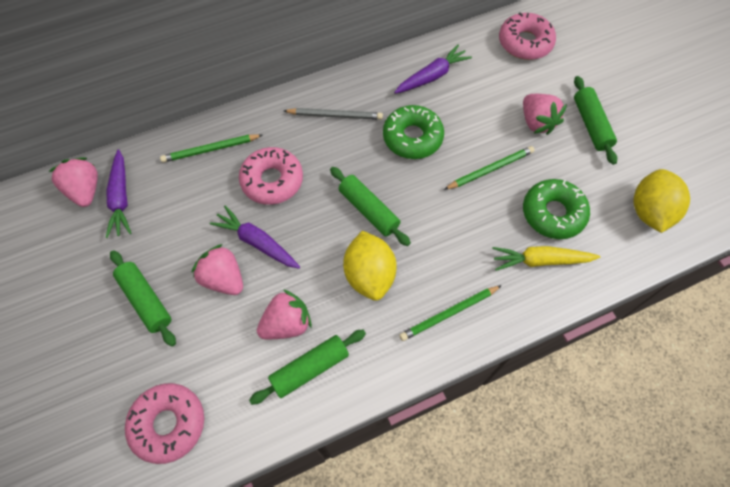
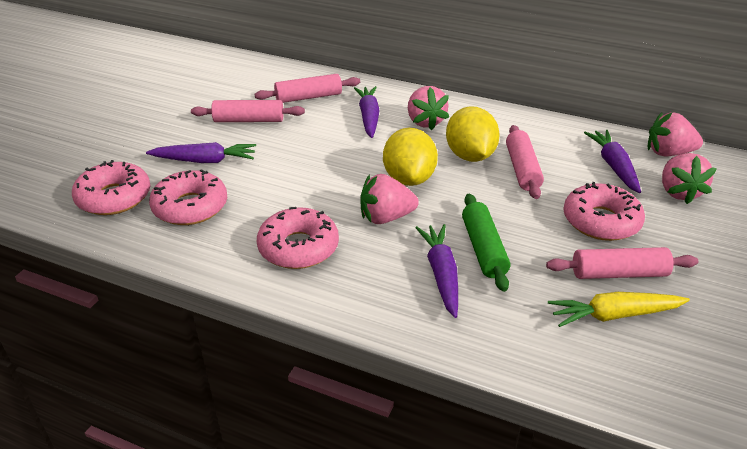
green donut: 2 -> 0
green pencil: 3 -> 0
green rolling pin: 4 -> 1
grey pencil: 1 -> 0
pink donut: 3 -> 4
pink rolling pin: 0 -> 4
purple carrot: 3 -> 4

